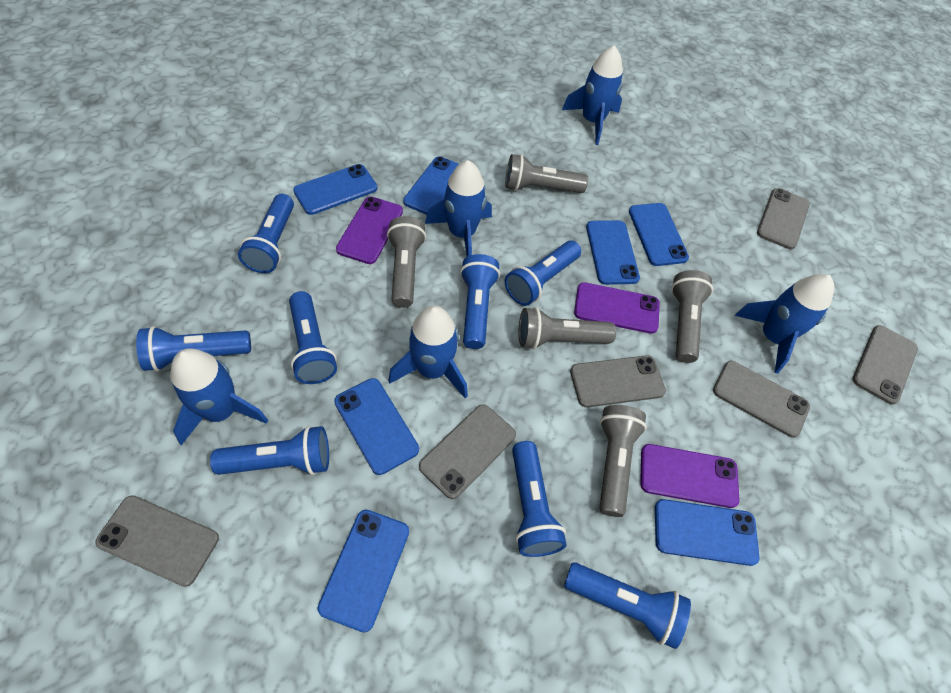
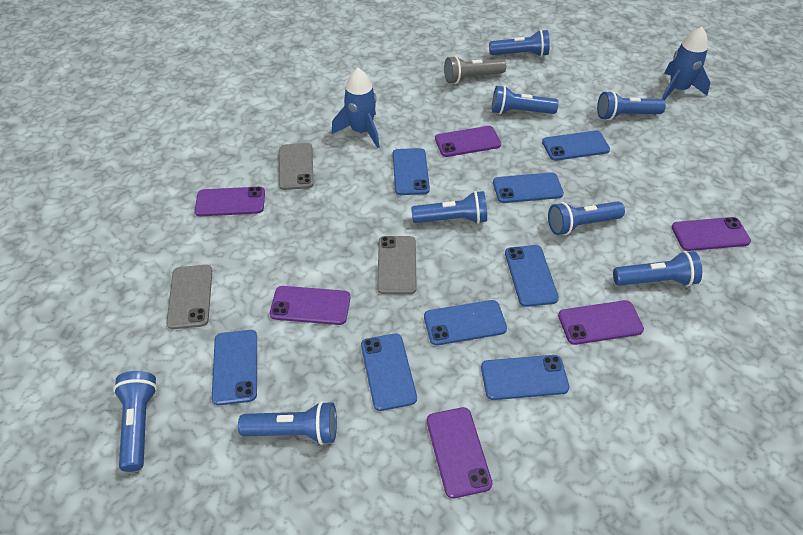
blue phone: 7 -> 8
blue rocket: 5 -> 2
grey flashlight: 5 -> 1
grey phone: 6 -> 3
purple phone: 3 -> 6

